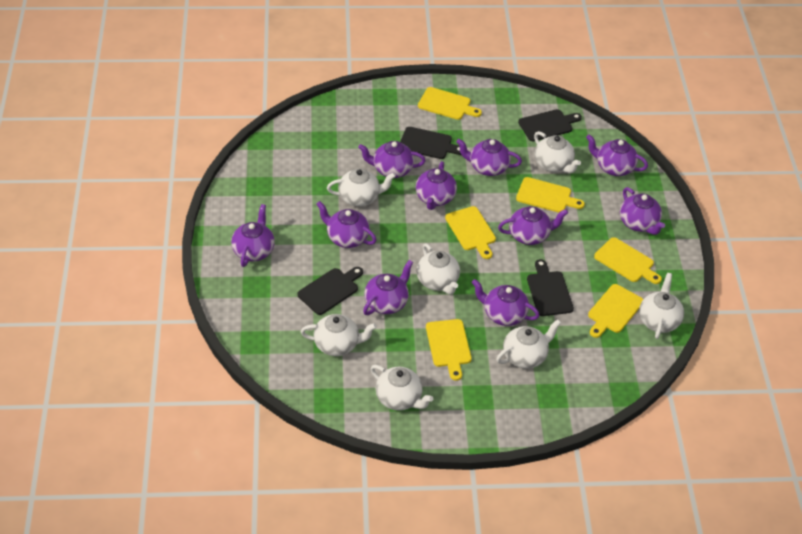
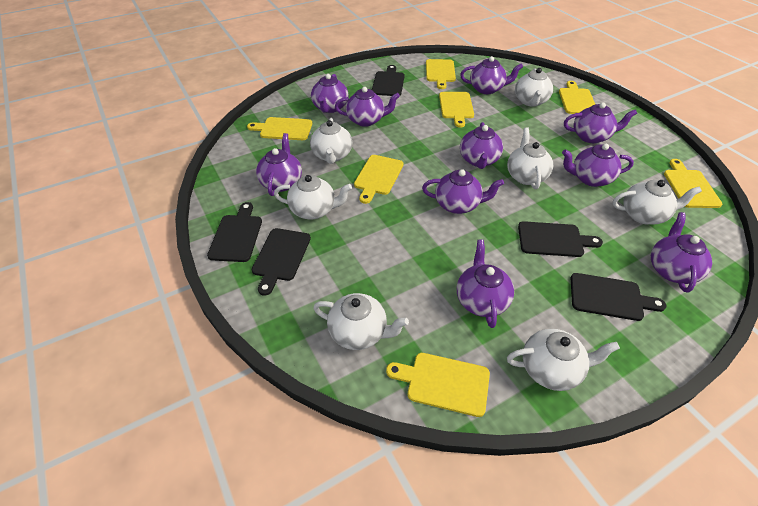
black cutting board: 4 -> 5
yellow cutting board: 6 -> 7

